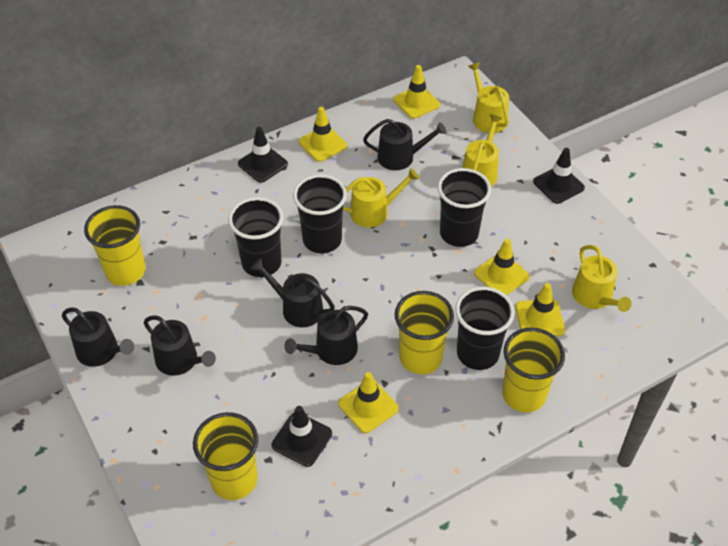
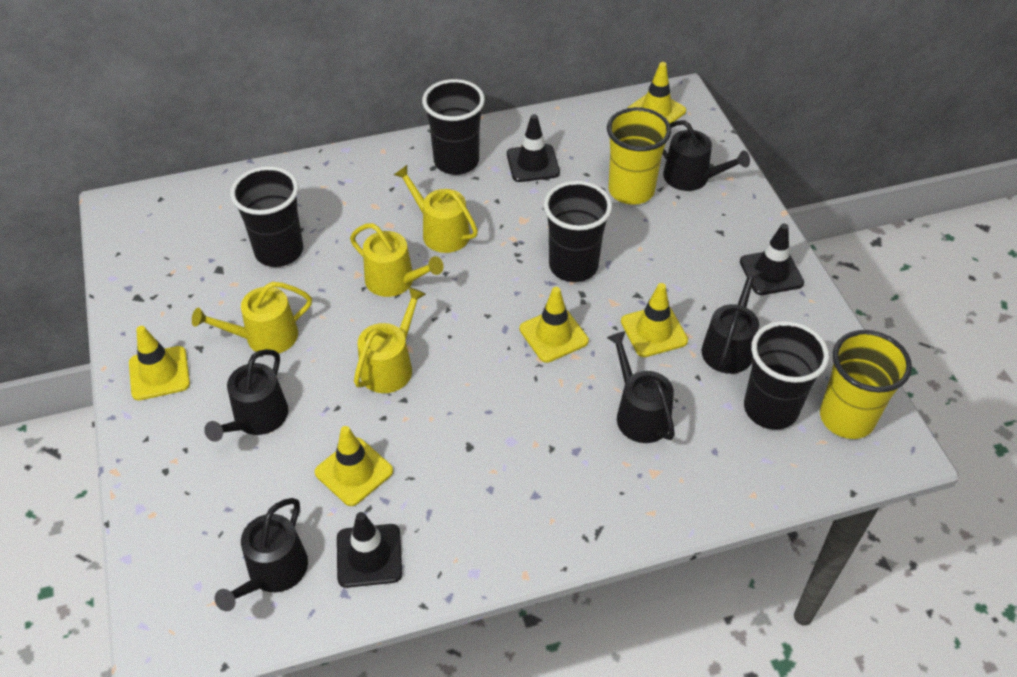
yellow cup: 4 -> 2

